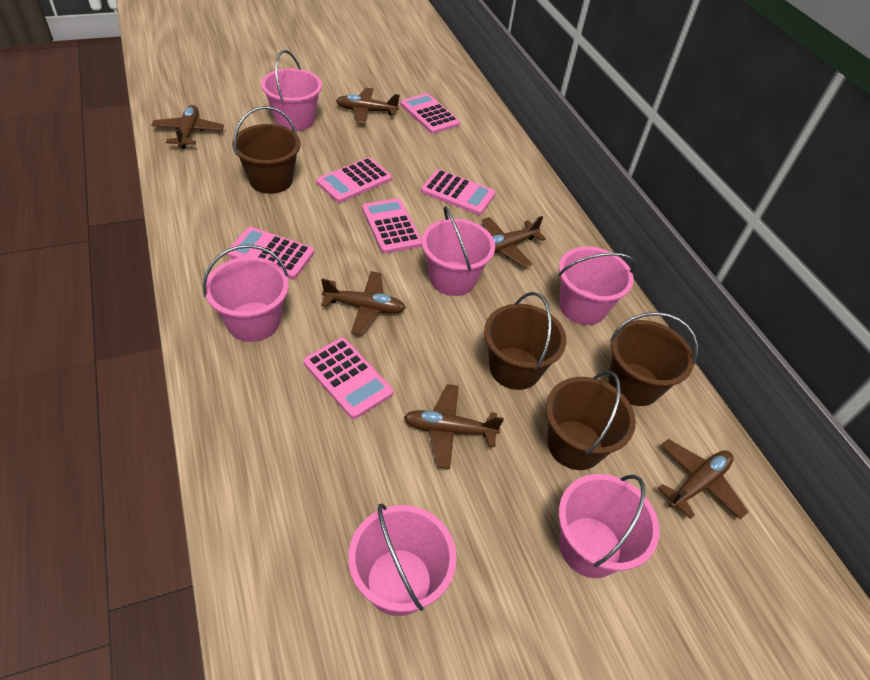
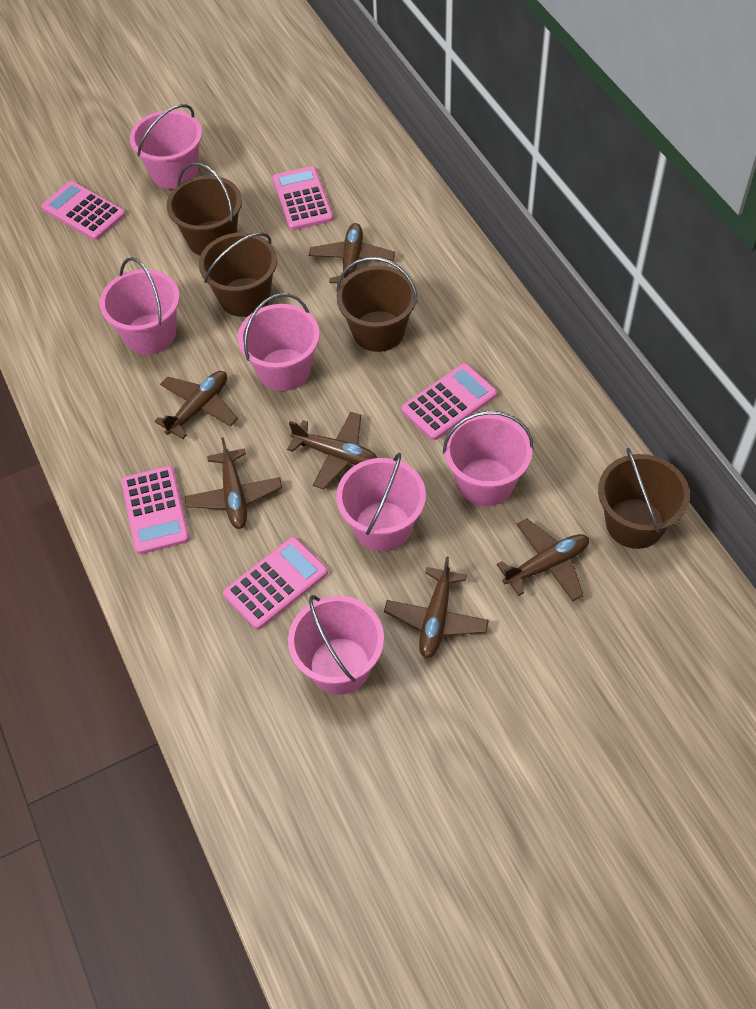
pink calculator: 6 -> 5

